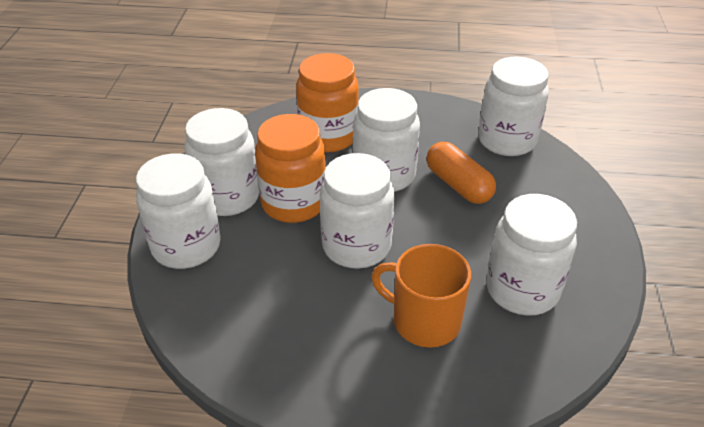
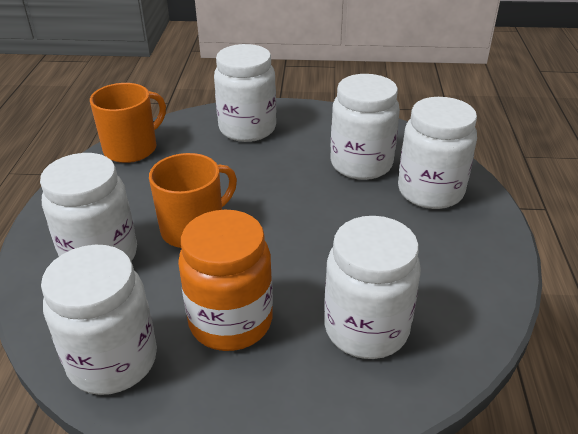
orange capsule: 1 -> 0
orange jar: 2 -> 1
orange mug: 1 -> 2

